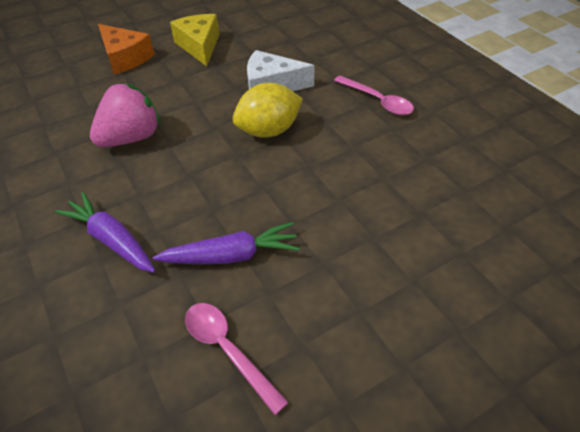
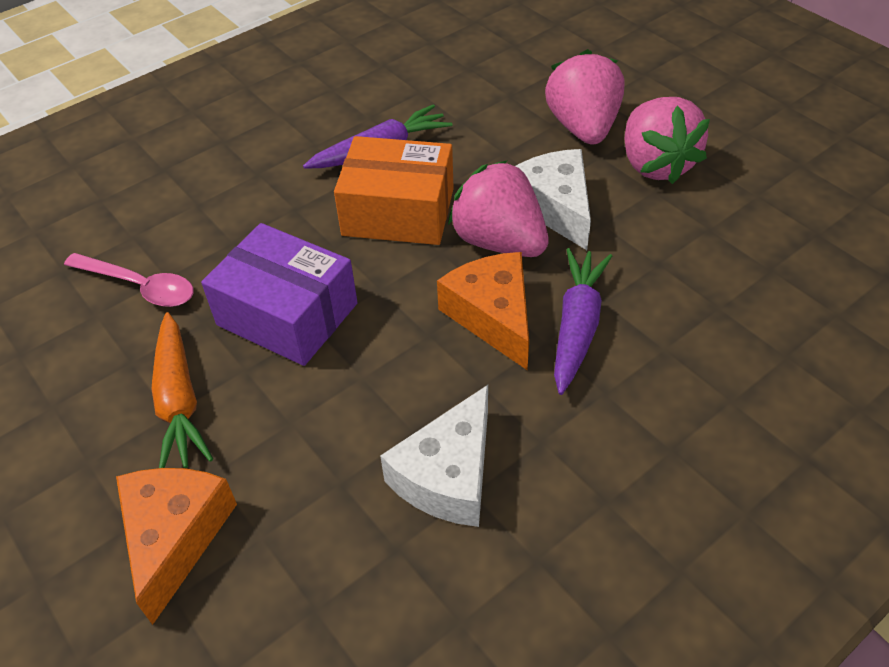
orange box: 0 -> 1
orange carrot: 0 -> 1
orange cheese: 1 -> 2
pink spoon: 2 -> 1
pink strawberry: 1 -> 3
purple box: 0 -> 1
white cheese: 1 -> 2
yellow cheese: 1 -> 0
yellow lemon: 1 -> 0

